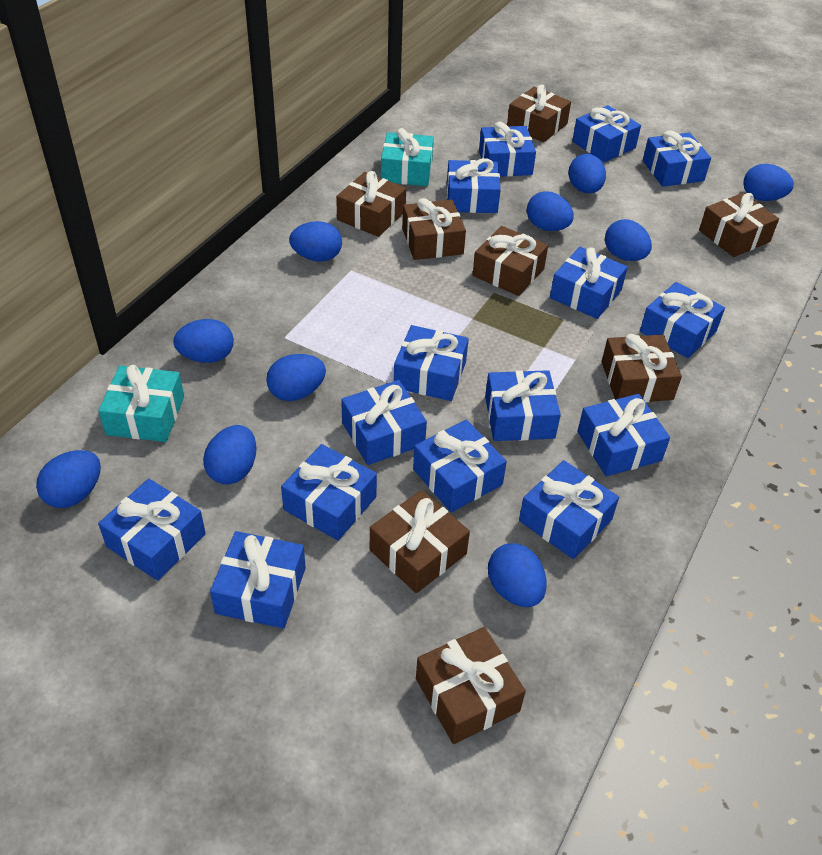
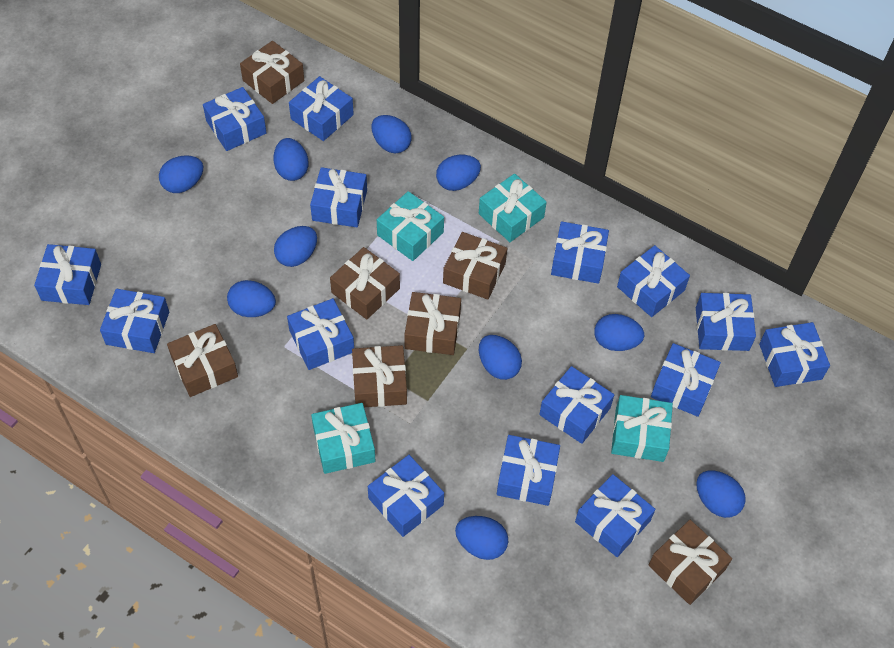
brown gift: 8 -> 7
turquoise gift: 2 -> 4

